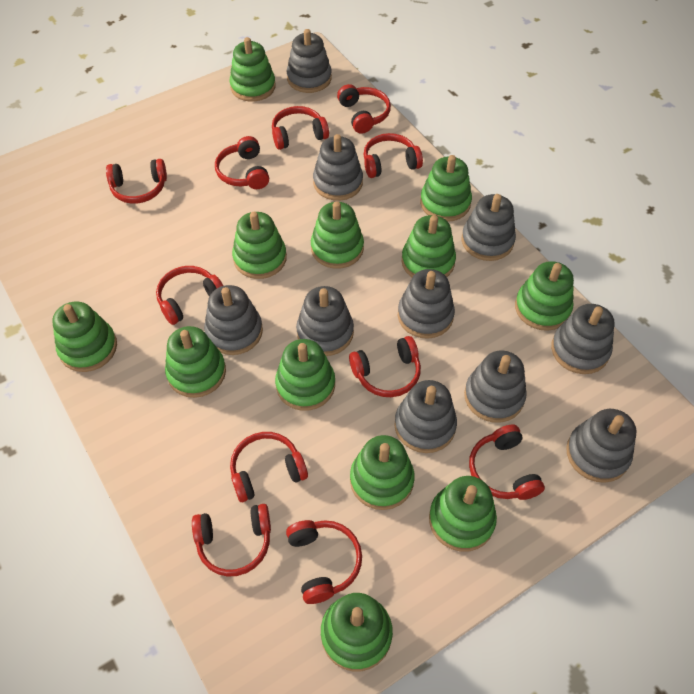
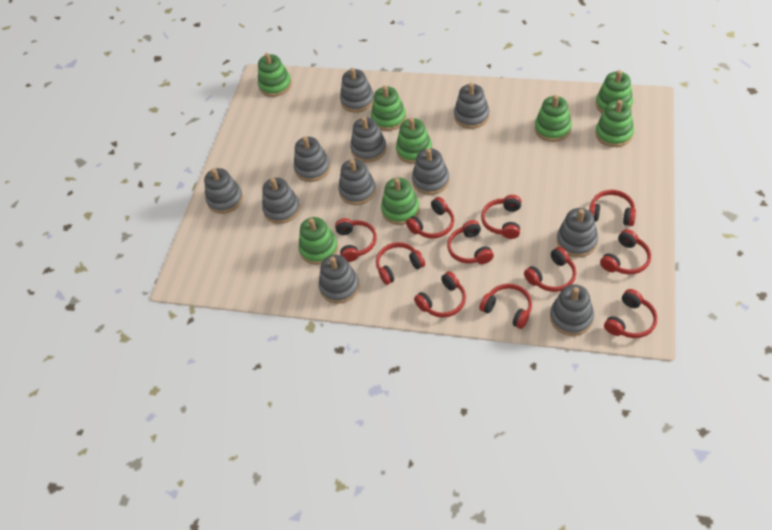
green stacking toy: 12 -> 8
grey stacking toy: 10 -> 11

